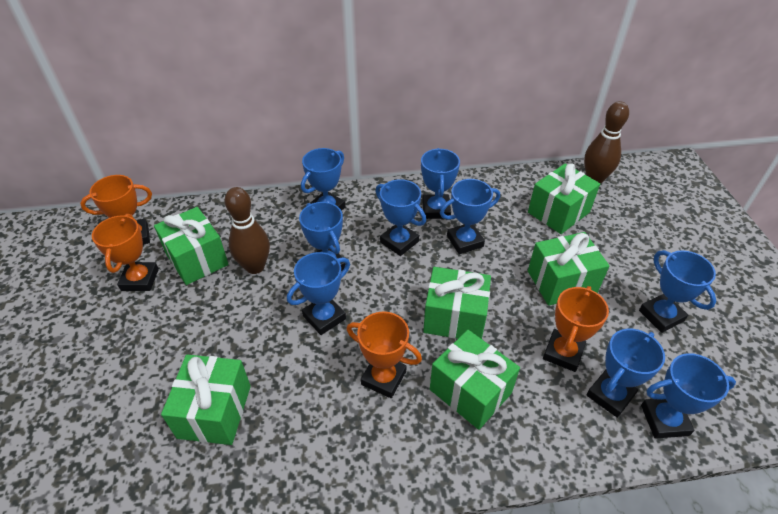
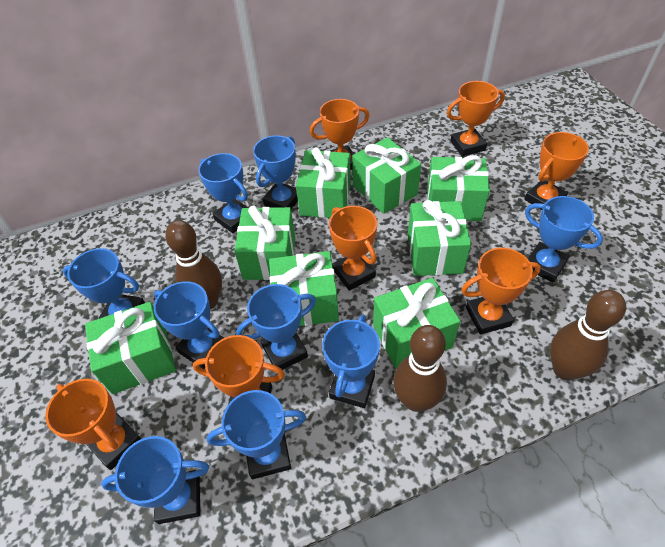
brown bowling pin: 2 -> 3
green gift: 6 -> 8
orange trophy: 4 -> 7

